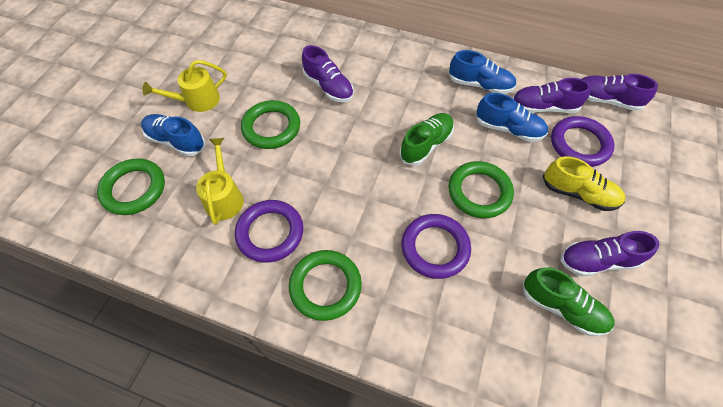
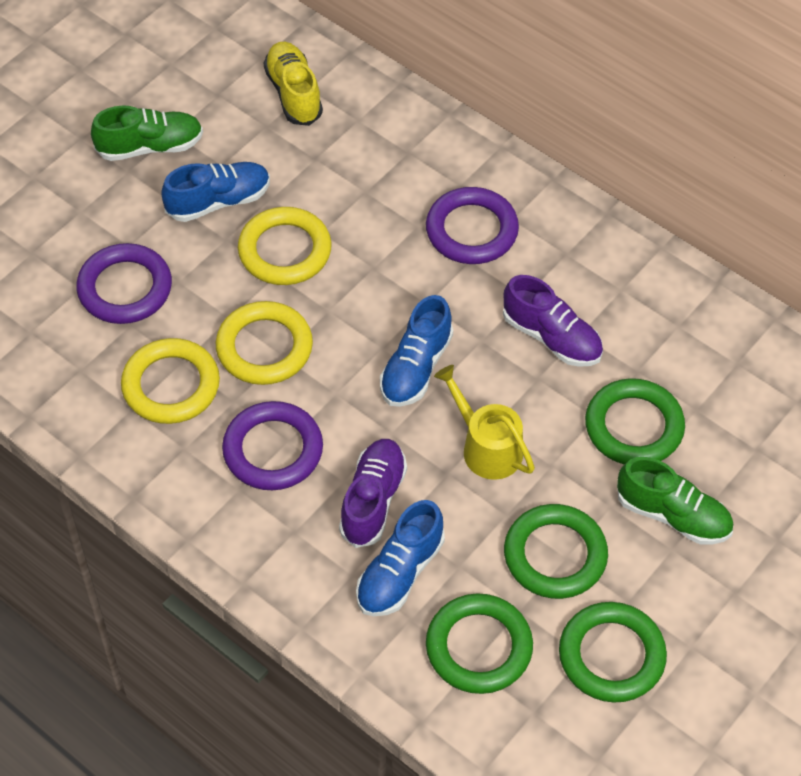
purple shoe: 4 -> 2
yellow ring: 0 -> 3
yellow watering can: 2 -> 1

